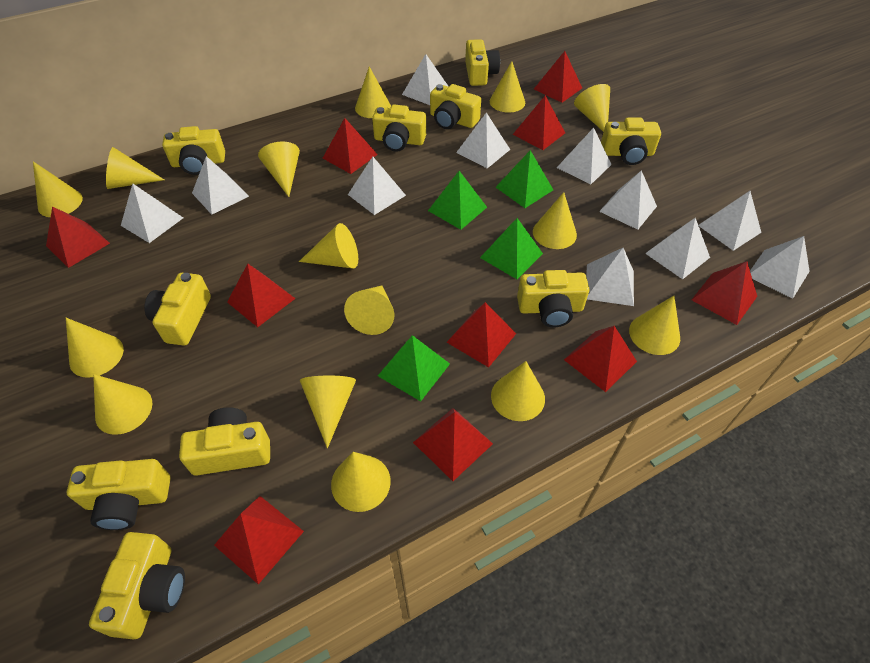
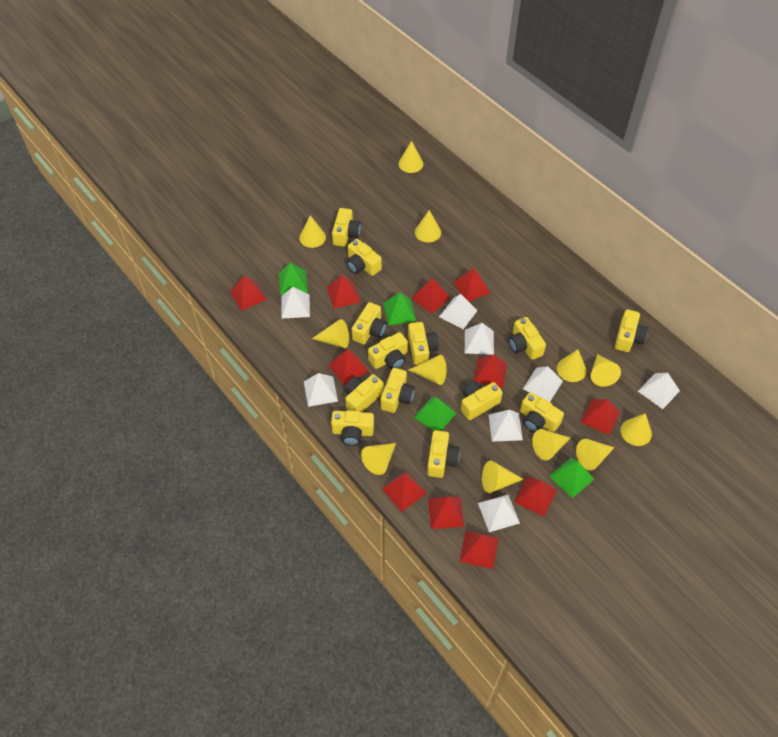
red pyramid: 10 -> 11
white pyramid: 11 -> 8
yellow camera: 10 -> 13
yellow cone: 15 -> 12

